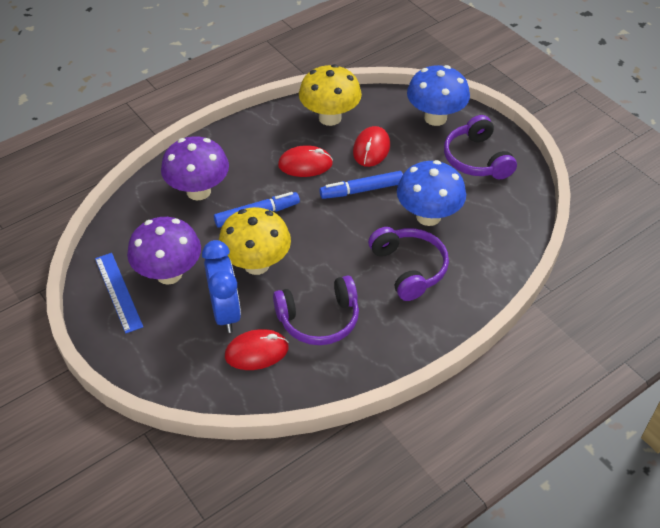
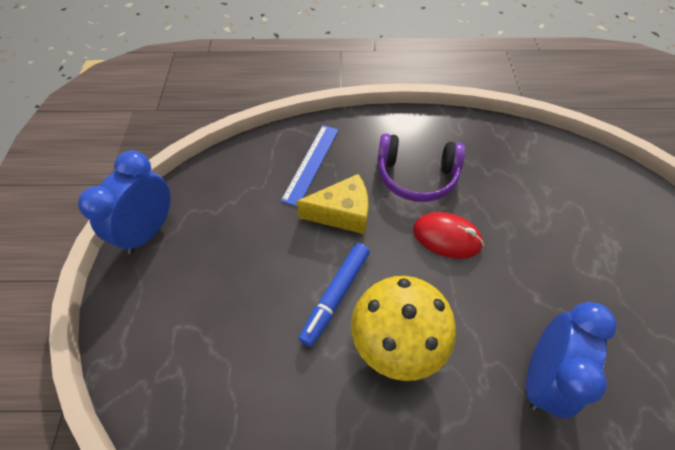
blue clock: 1 -> 2
blue marker: 2 -> 1
blue mushroom: 2 -> 0
purple headphones: 3 -> 1
purple mushroom: 2 -> 0
red mouse: 3 -> 1
yellow cheese: 0 -> 1
yellow mushroom: 2 -> 1

